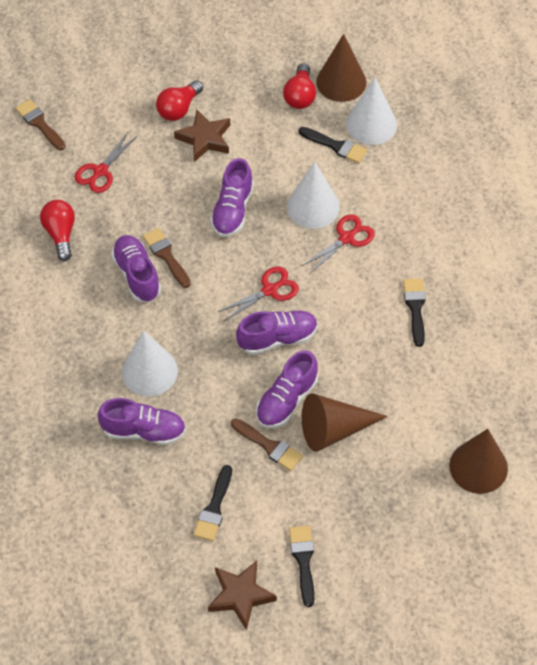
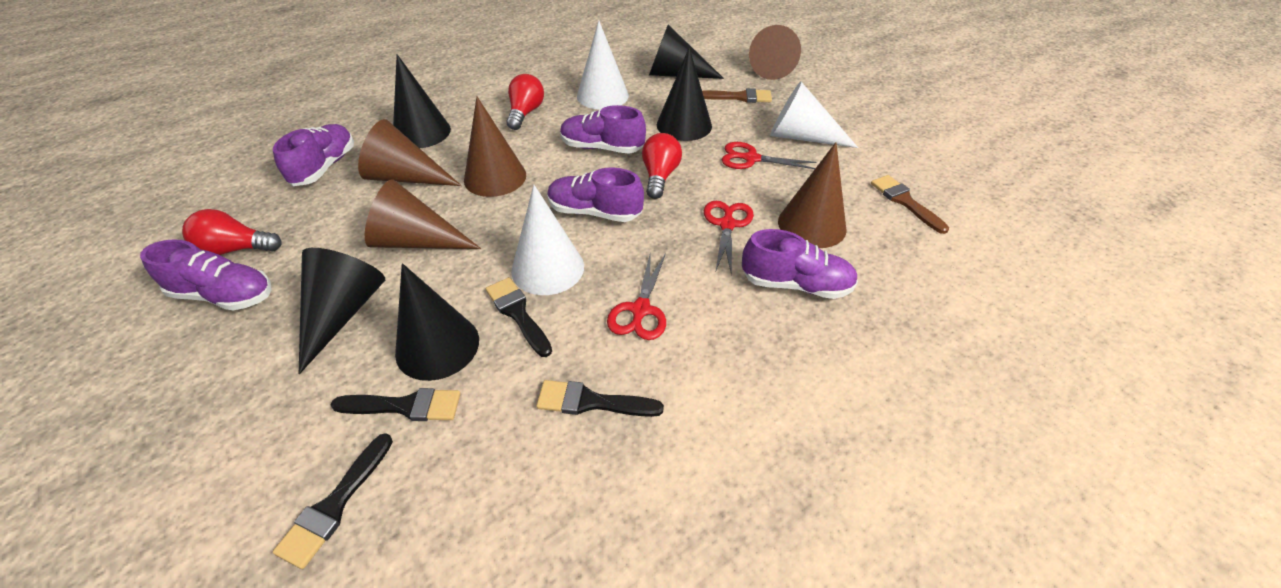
black cone: 0 -> 5
brown brush: 3 -> 2
brown cone: 3 -> 5
brown star: 2 -> 0

